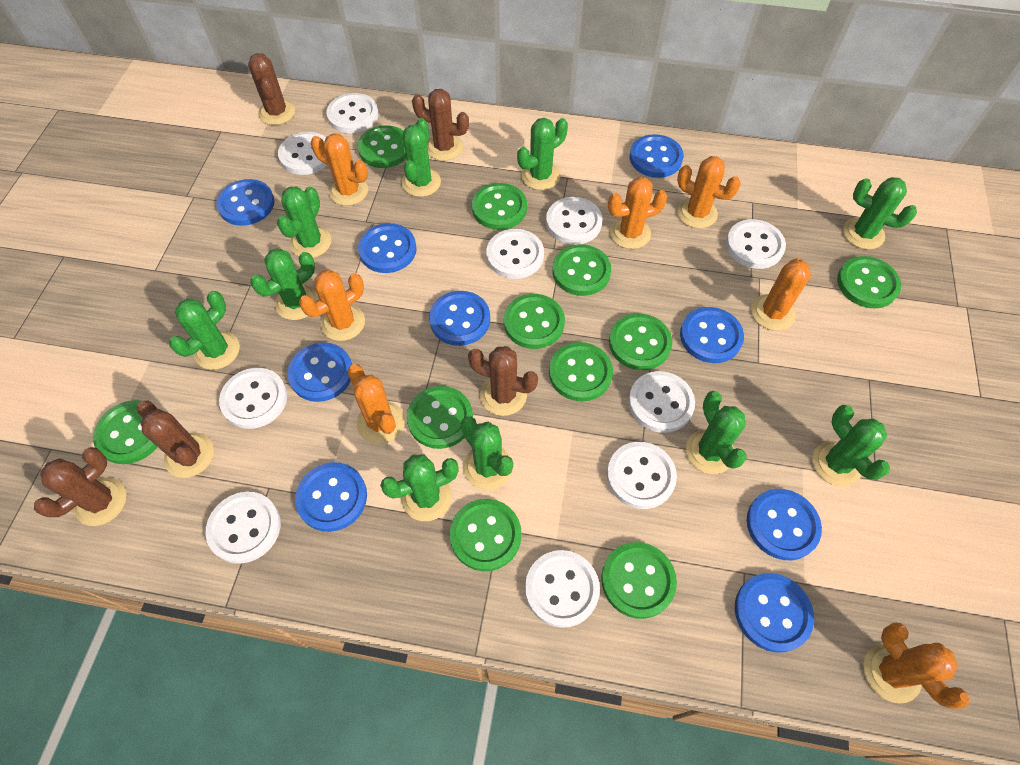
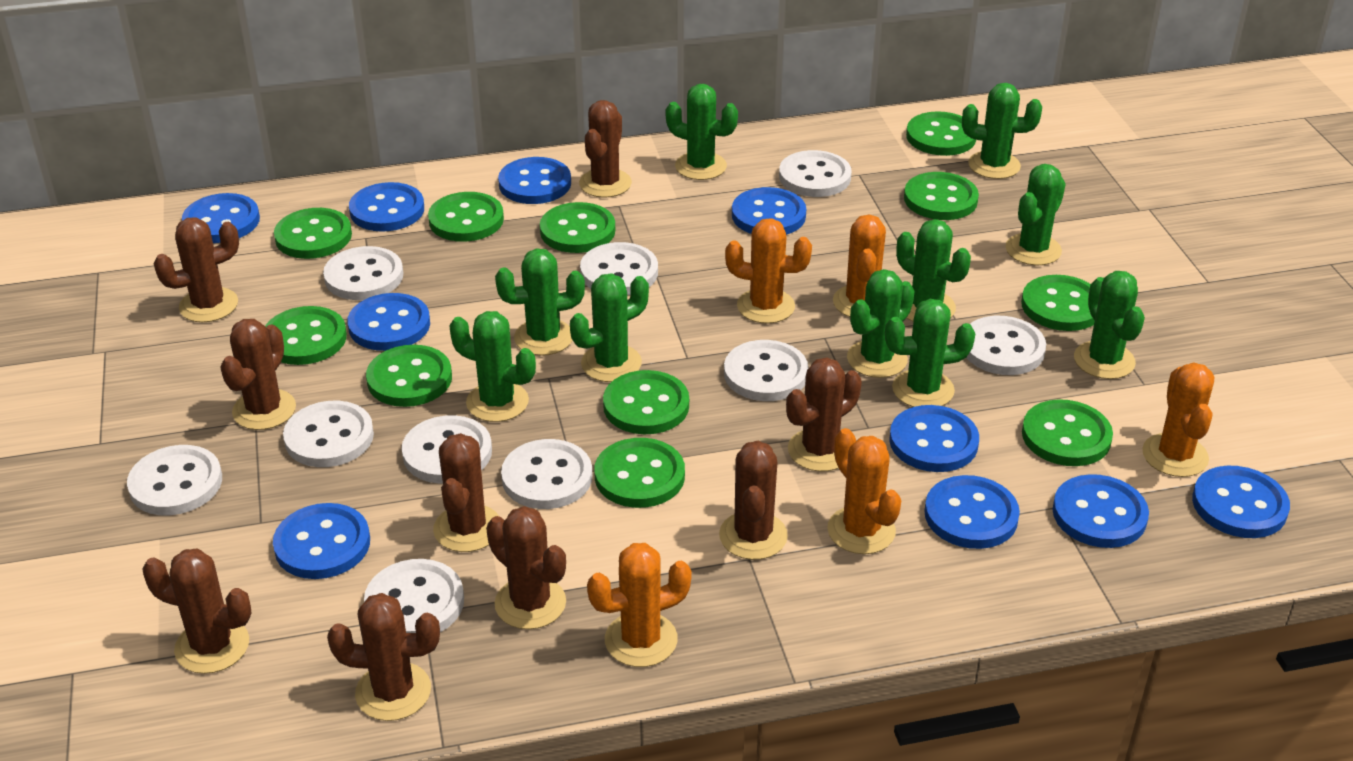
blue button: 9 -> 10
brown cactus: 5 -> 9
orange cactus: 7 -> 5

